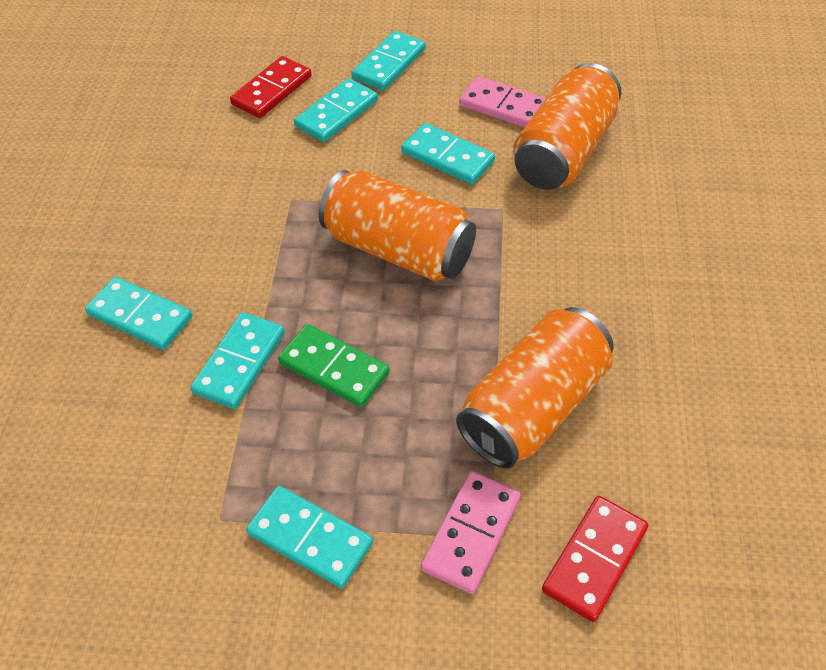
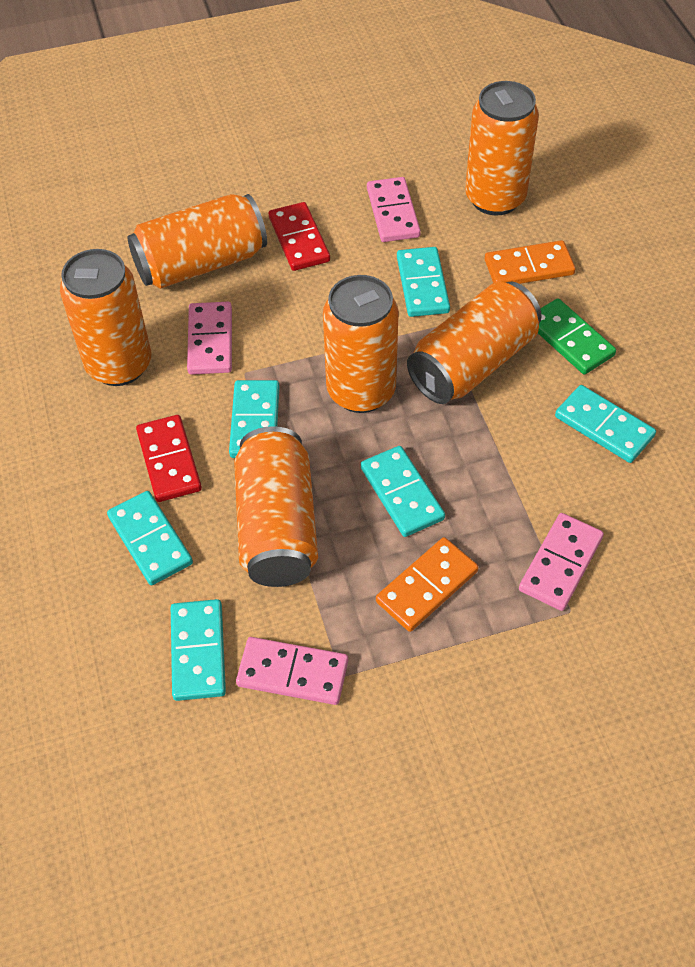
orange can: 3 -> 6
orange domino: 0 -> 2
pink domino: 2 -> 4

